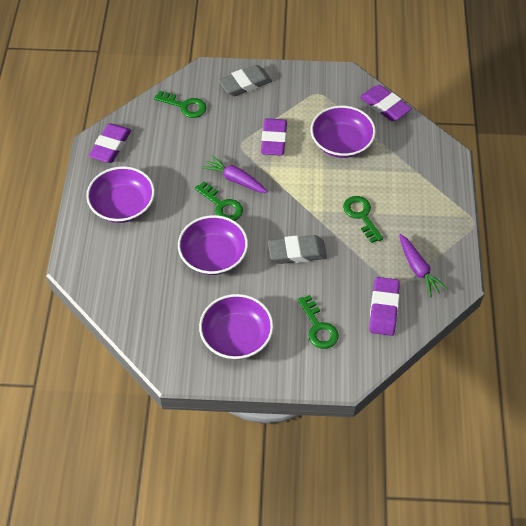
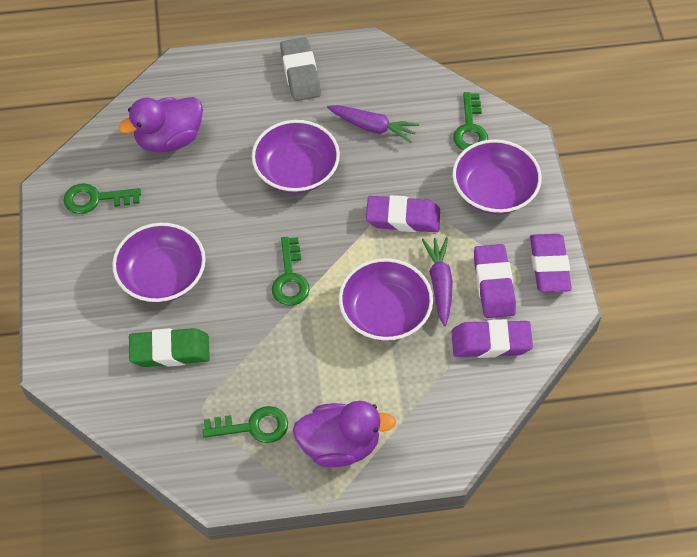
green eraser: 0 -> 1
grey eraser: 2 -> 1
purple duck: 0 -> 2

